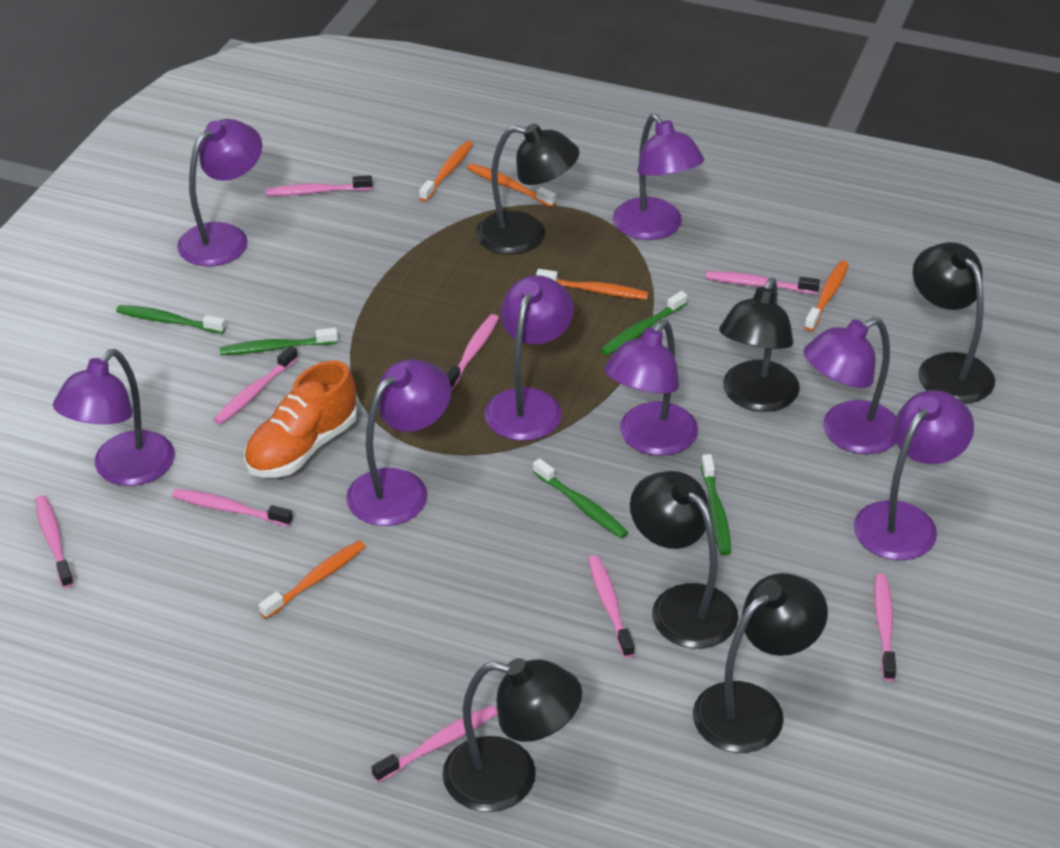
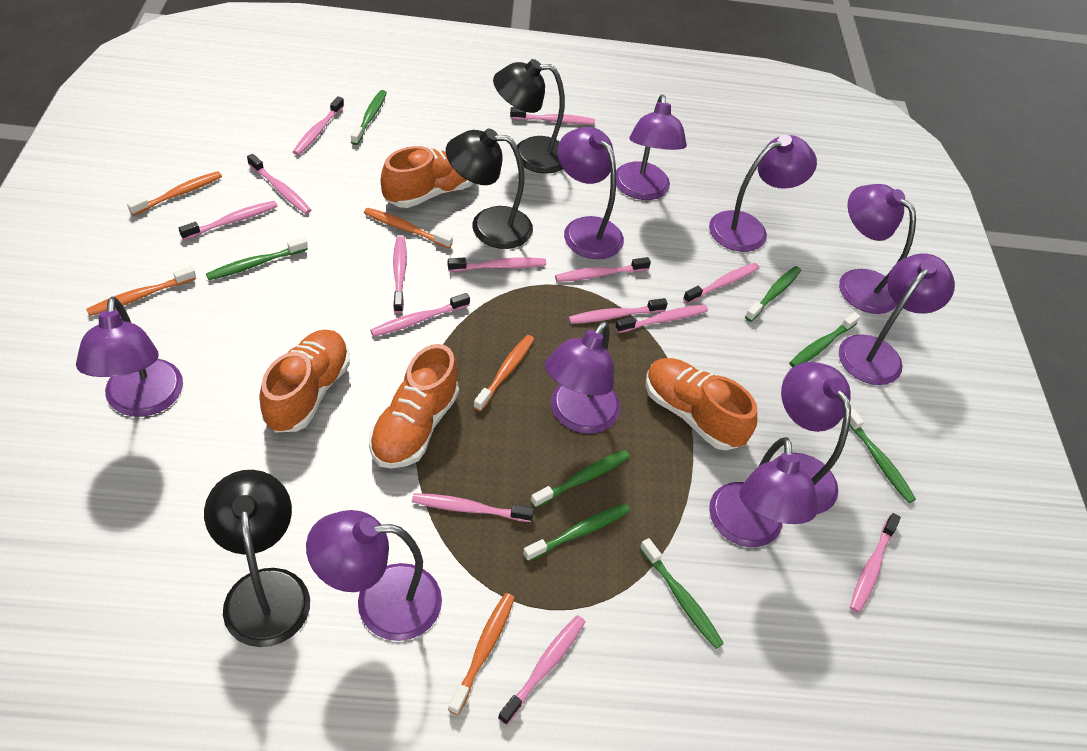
black lamp: 6 -> 3
green toothbrush: 5 -> 8
orange shoe: 1 -> 4
pink toothbrush: 9 -> 14
purple lamp: 8 -> 10

